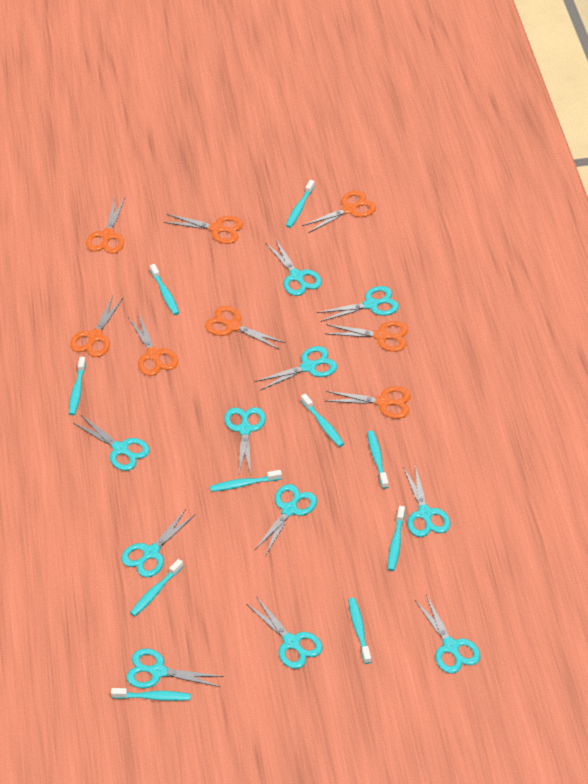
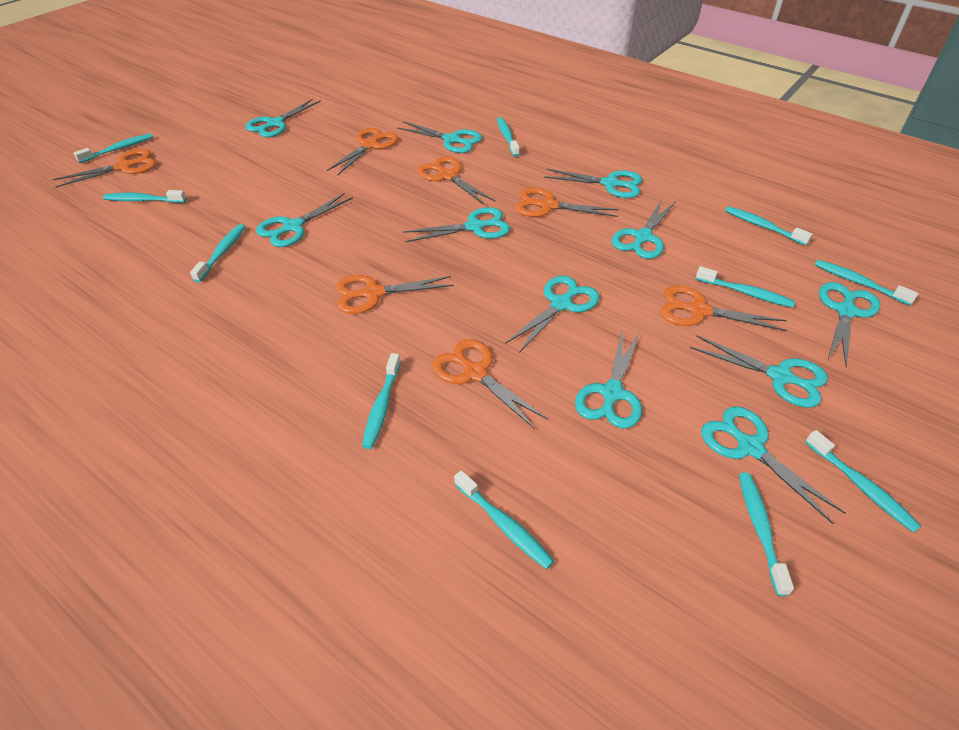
orange scissors: 8 -> 7
turquoise toothbrush: 10 -> 11

